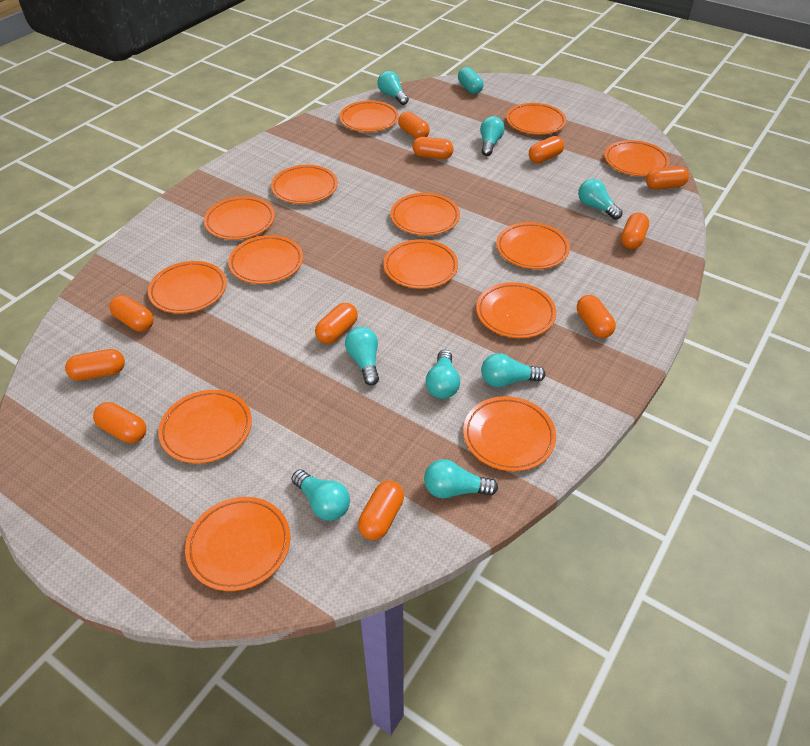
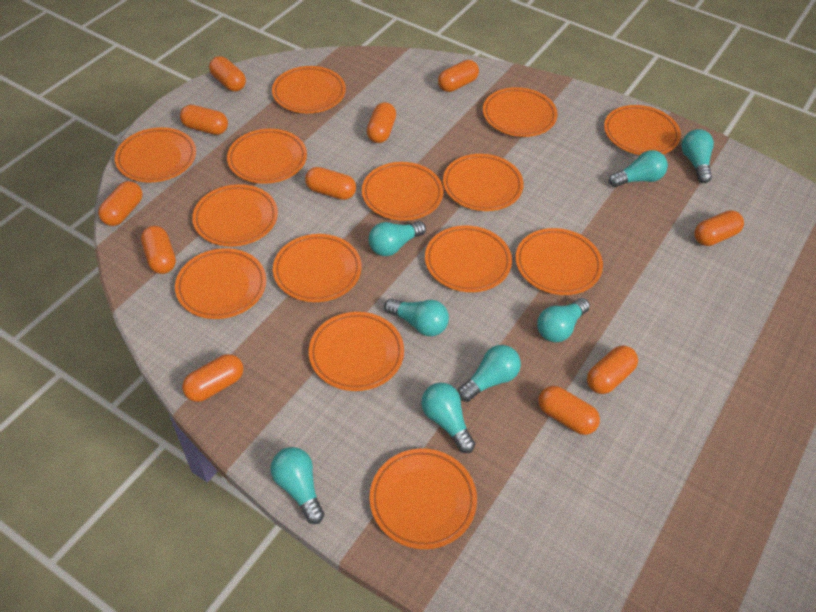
turquoise capsule: 1 -> 0

